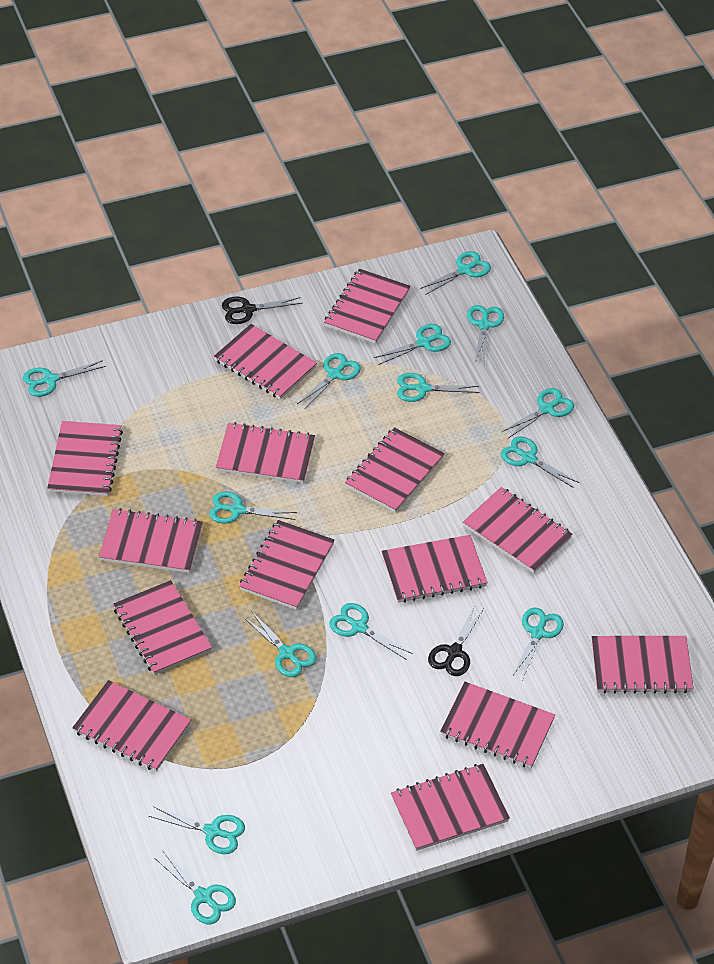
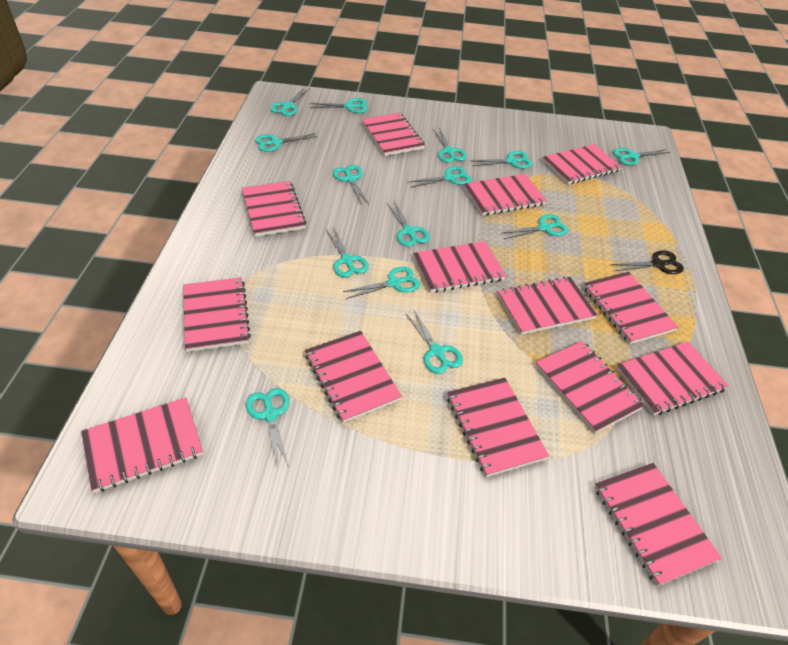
black scissors: 2 -> 1

